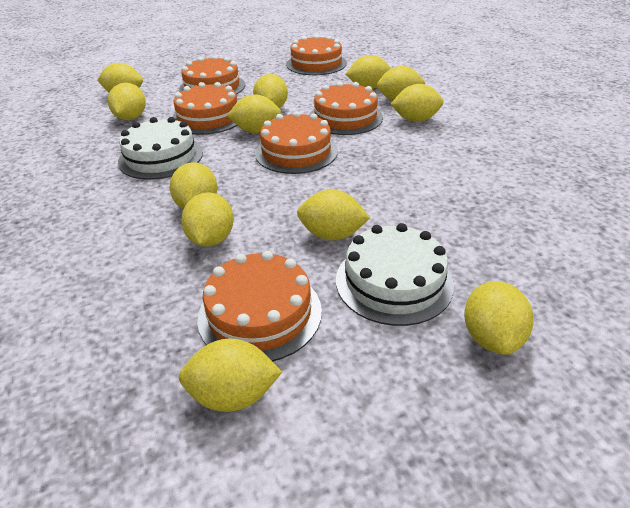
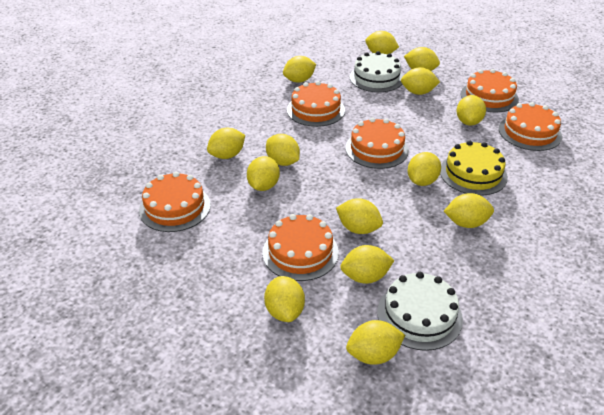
yellow cake: 0 -> 1
yellow lemon: 12 -> 14

